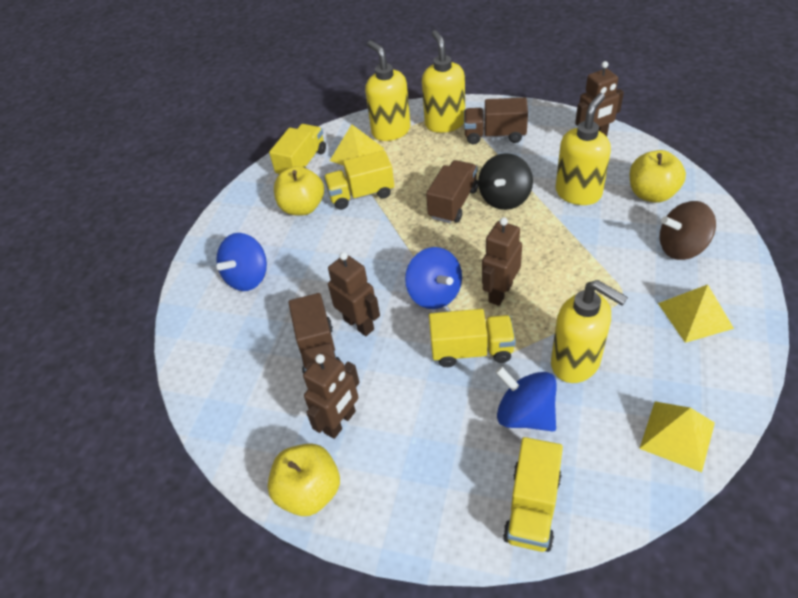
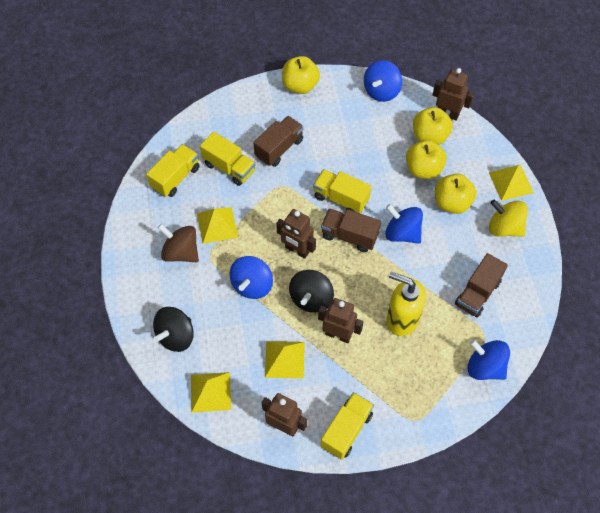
black spinning top: 1 -> 2
blue spinning top: 3 -> 4
yellow apple: 3 -> 4
yellow pyramid: 3 -> 4
yellow soap dispenser: 4 -> 1
yellow spinning top: 0 -> 1

